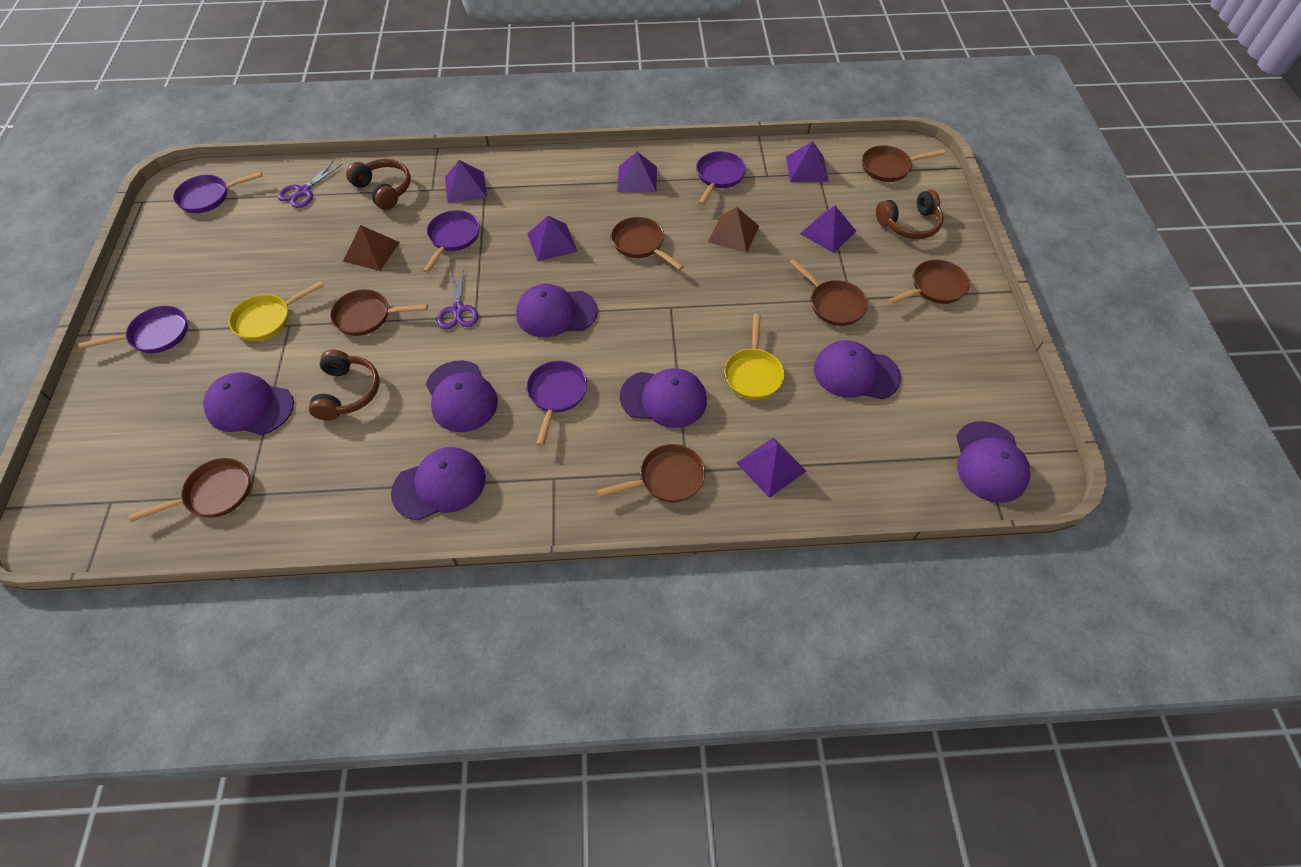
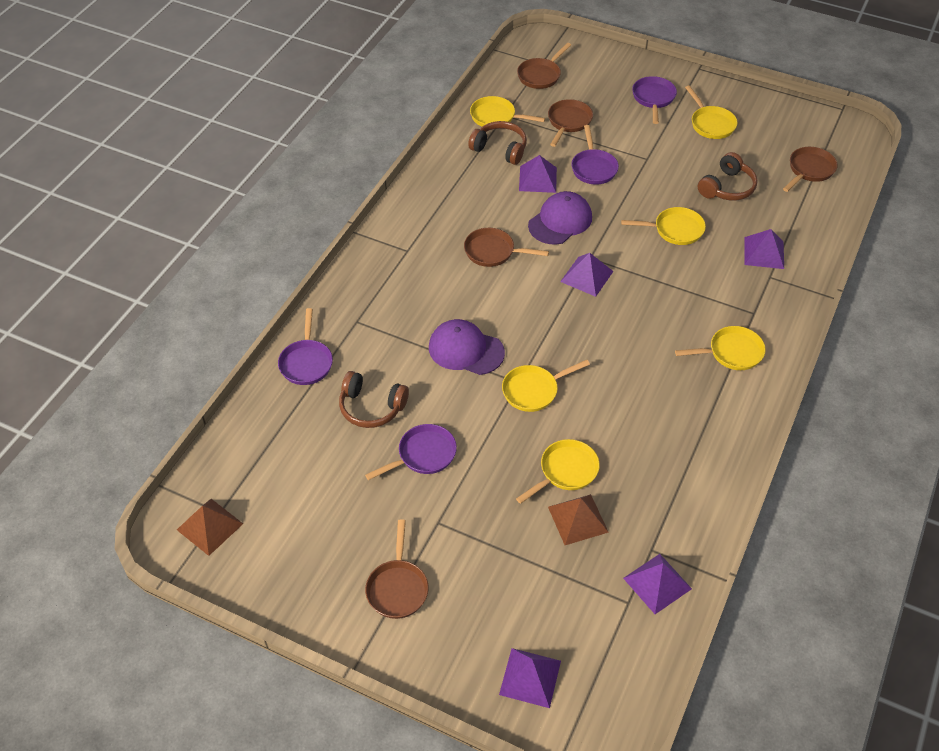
brown pan: 7 -> 5
purple cap: 7 -> 2
purple pan: 5 -> 4
purple pyramid: 6 -> 5
purple scissors: 2 -> 0
yellow pan: 2 -> 6

